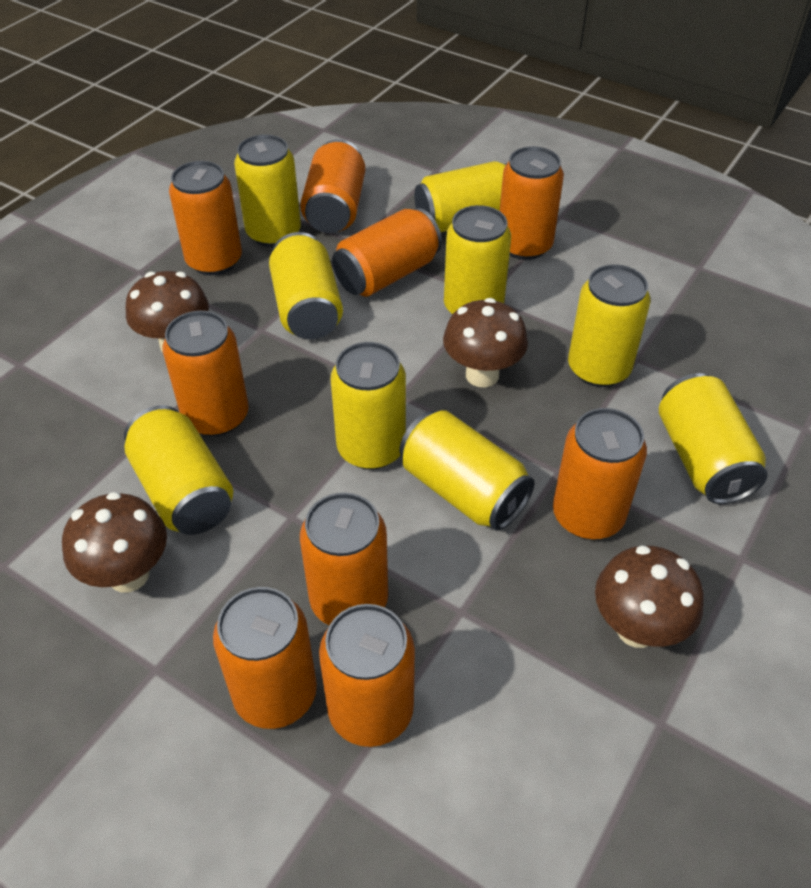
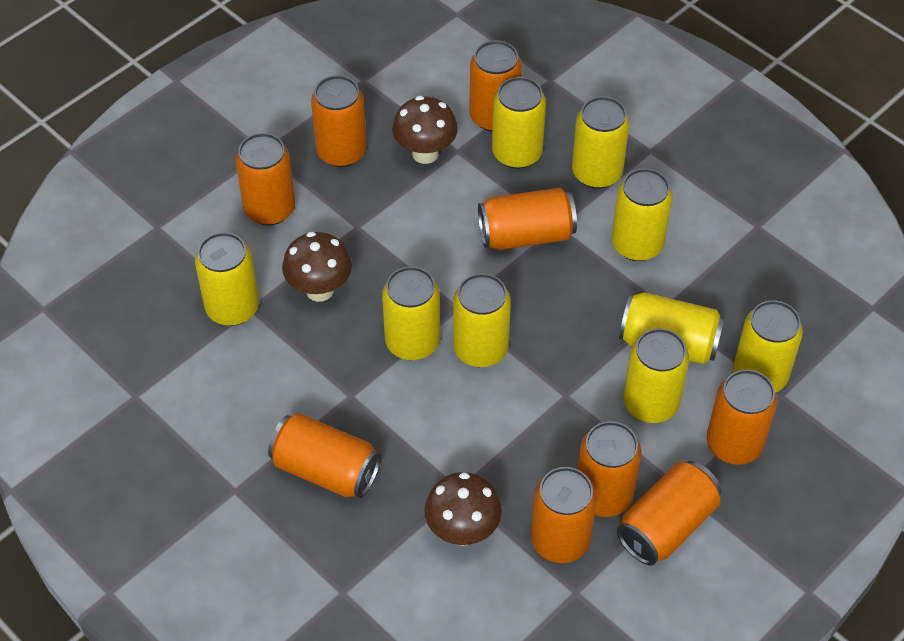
brown mushroom: 4 -> 3

